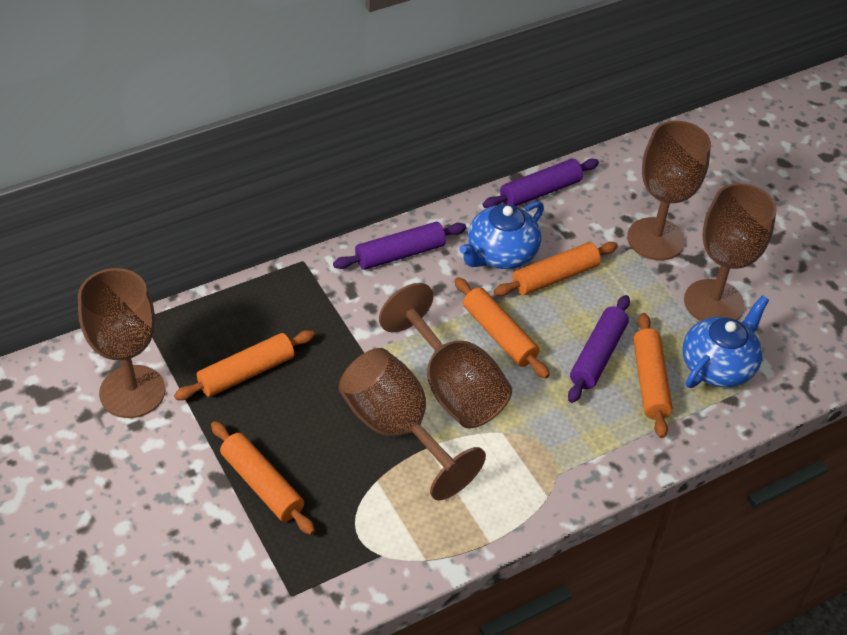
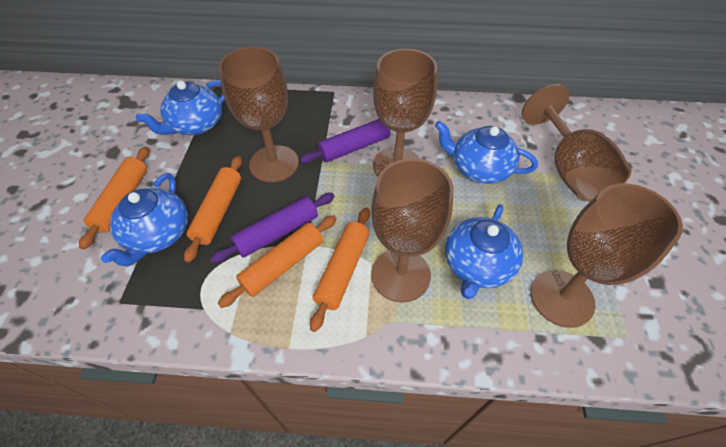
blue teapot: 2 -> 4
orange rolling pin: 5 -> 4
purple rolling pin: 3 -> 2

